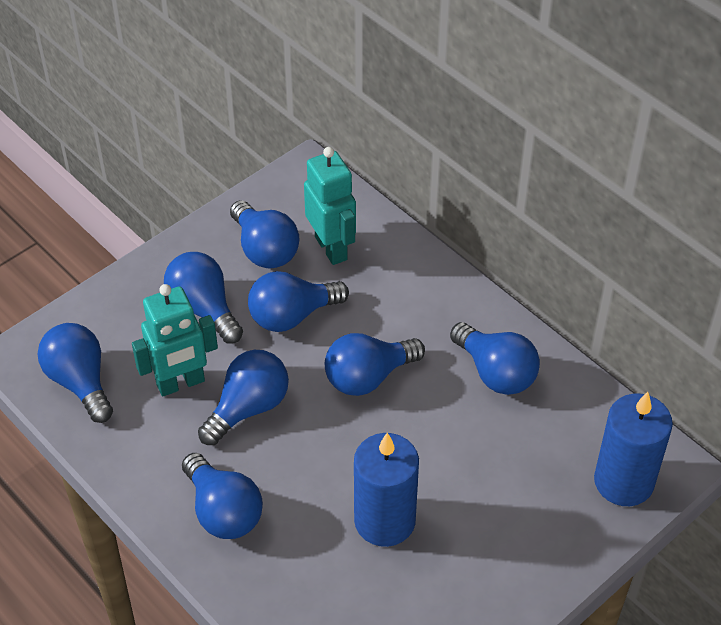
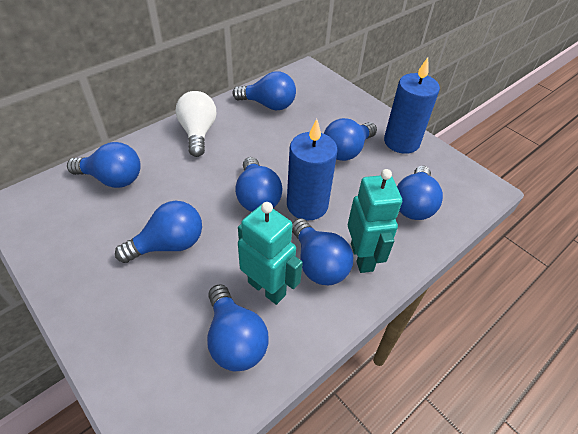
white light bulb: 0 -> 1

